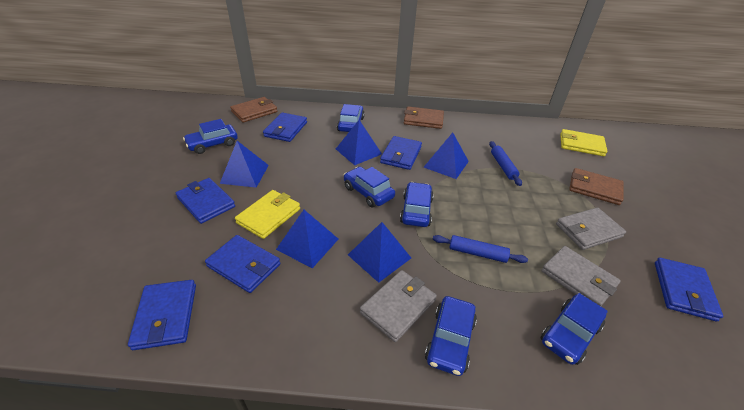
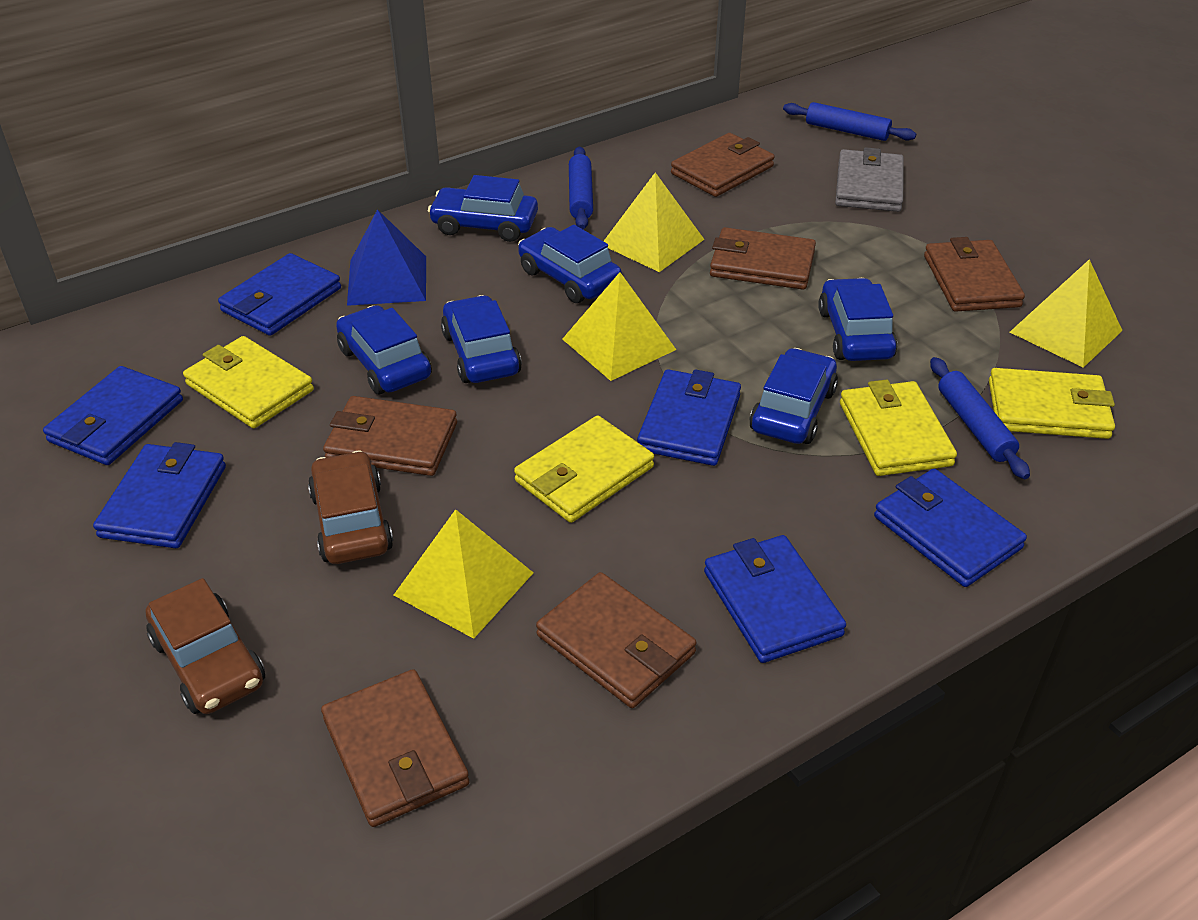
blue pyramid: 5 -> 1
blue rolling pin: 2 -> 3
brown car: 0 -> 2
brown wallet: 3 -> 6
grey wallet: 3 -> 1
yellow pyramid: 0 -> 4
yellow wallet: 2 -> 4

